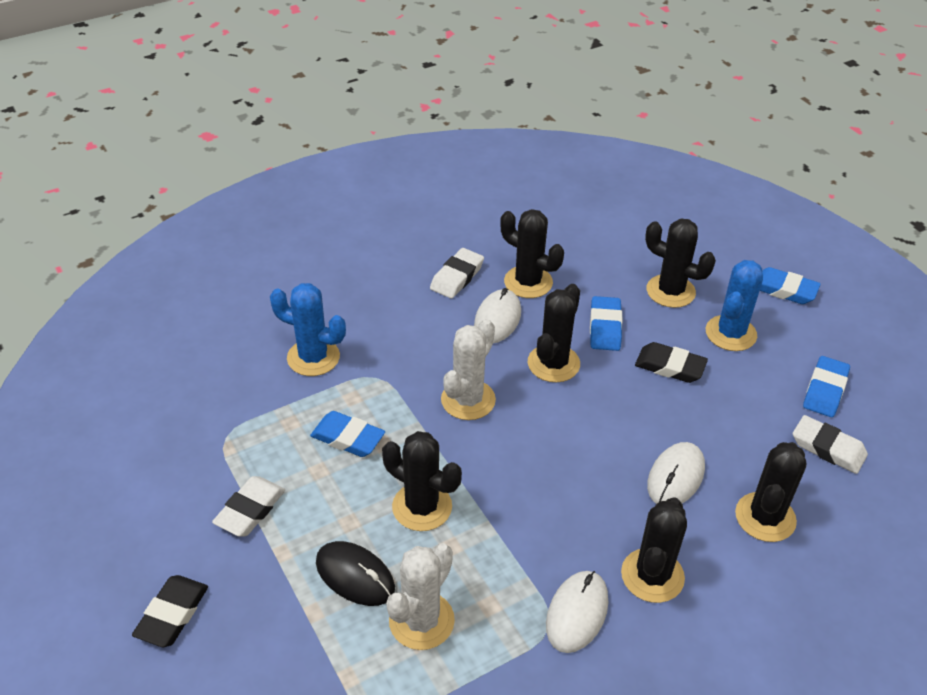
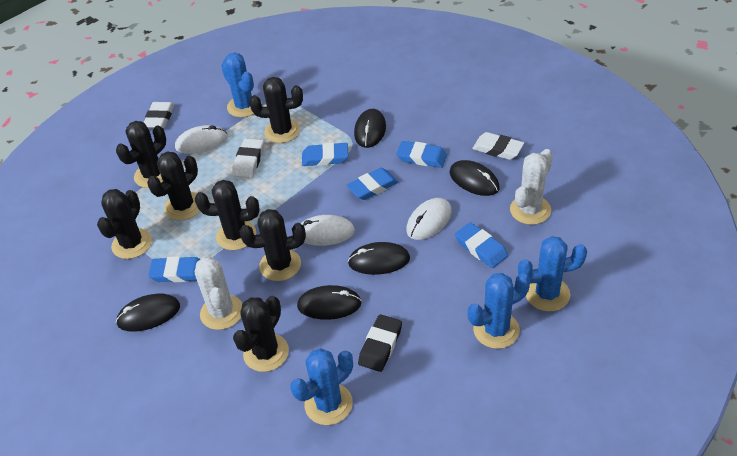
black cactus: 6 -> 7
black eraser: 2 -> 1
black mouse: 1 -> 5
blue cactus: 2 -> 4
blue eraser: 4 -> 5

